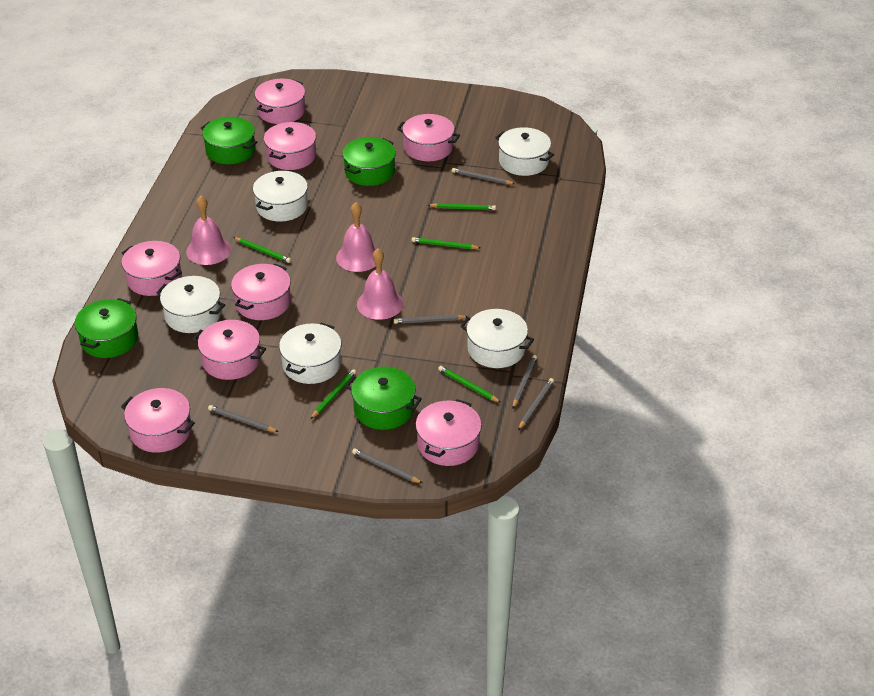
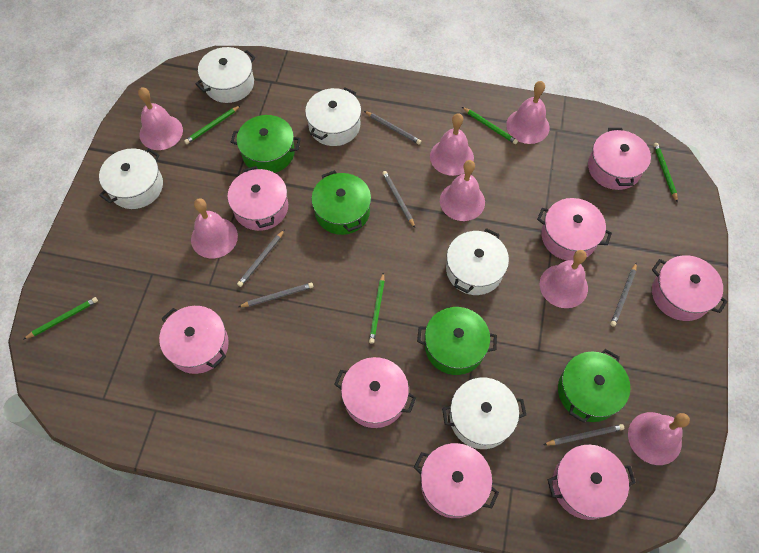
pink bell: 3 -> 7

